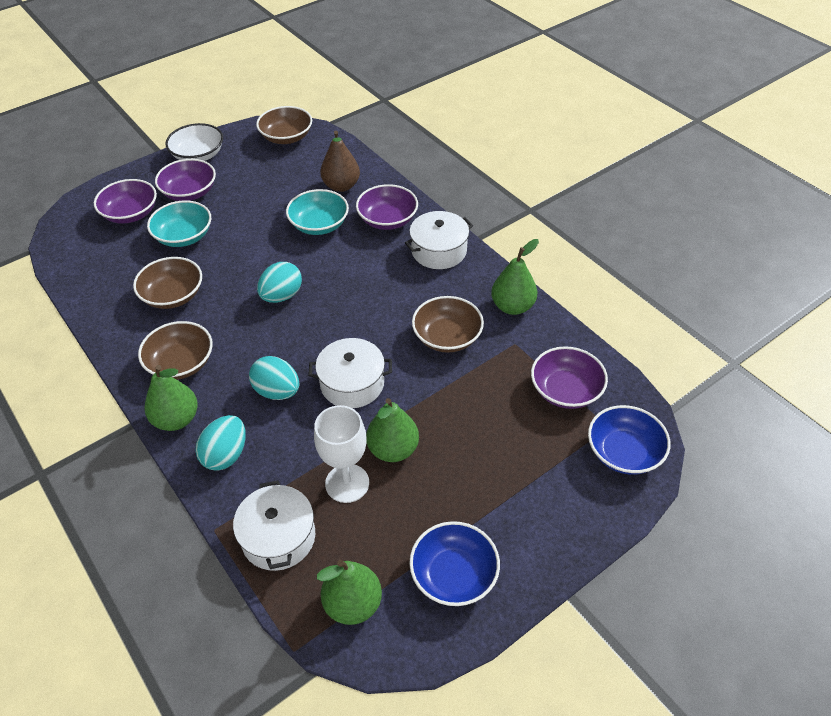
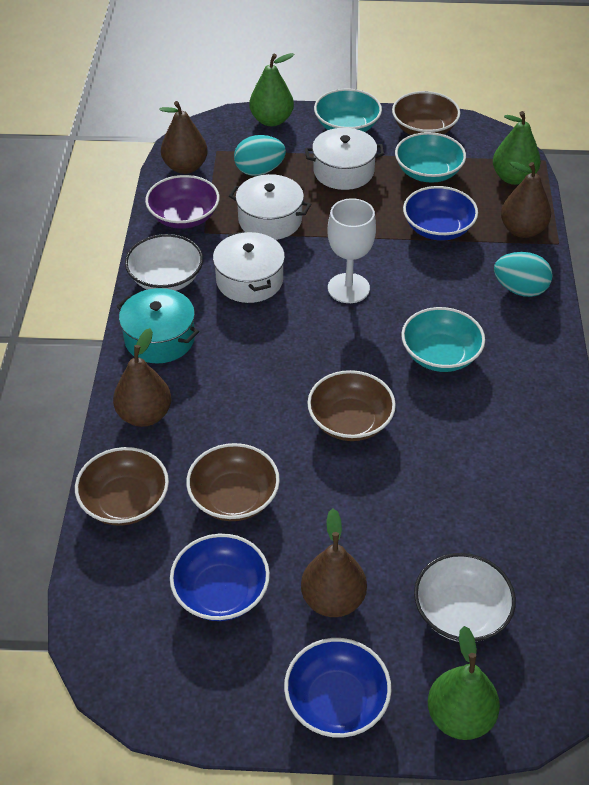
blue bowl: 2 -> 3
brown pear: 1 -> 4
green pear: 4 -> 3
purple bowl: 4 -> 1
turquoise bowl: 2 -> 3
turquoise egg: 3 -> 2
turquoise pot: 0 -> 1
white bowl: 1 -> 2

